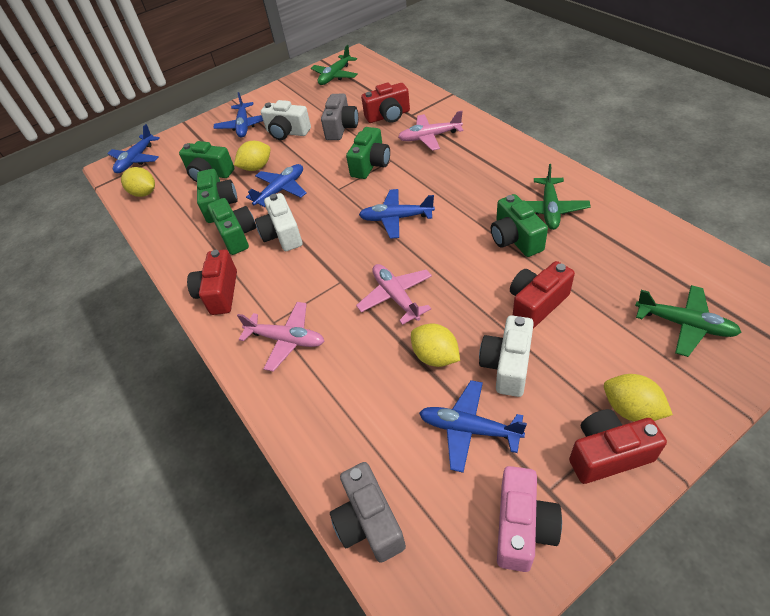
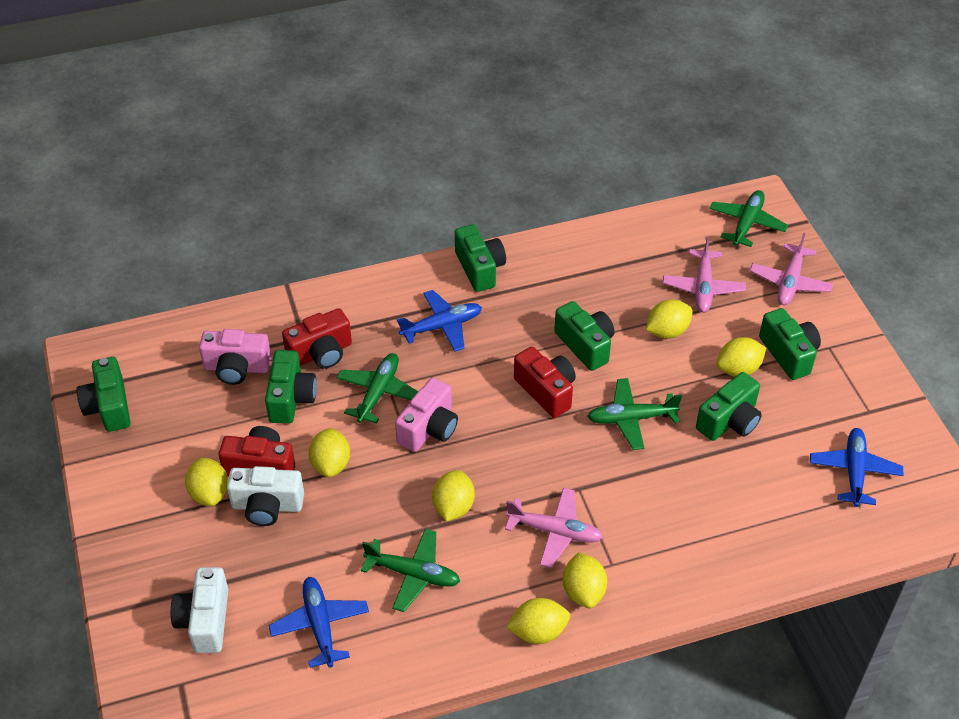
blue plane: 5 -> 3
green camera: 5 -> 6
green plane: 3 -> 4
grey camera: 2 -> 0
pink camera: 1 -> 2
red camera: 4 -> 3
white camera: 3 -> 2
yellow lemon: 4 -> 7

